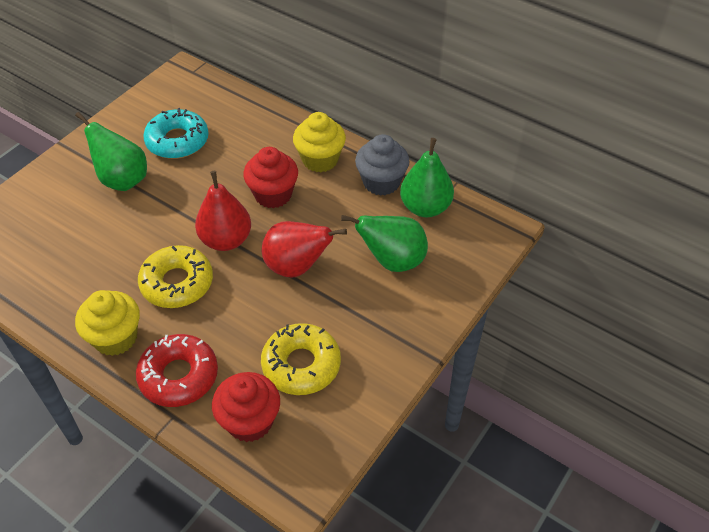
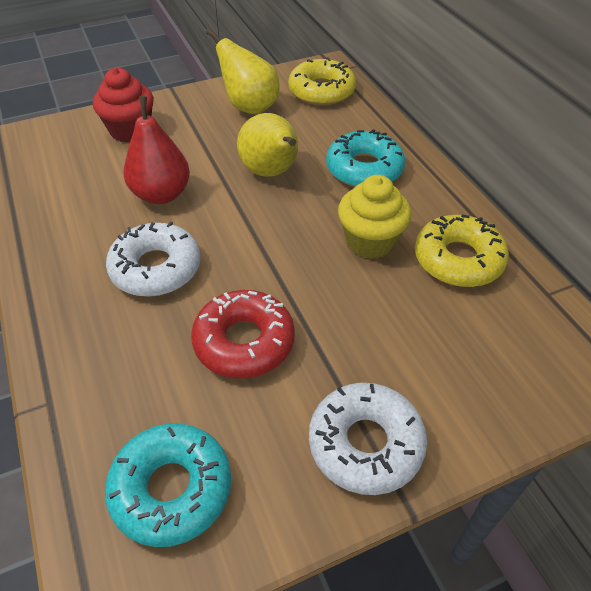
green pear: 3 -> 0
grey cupcake: 1 -> 0
red cupcake: 2 -> 1
red pear: 2 -> 1
turquoise donut: 1 -> 2
white donut: 0 -> 2
yellow cupcake: 2 -> 1
yellow pear: 0 -> 2

